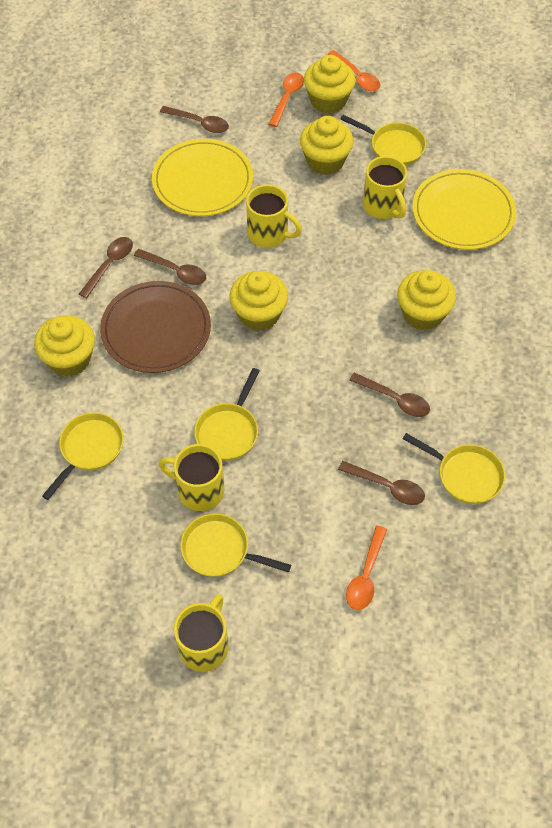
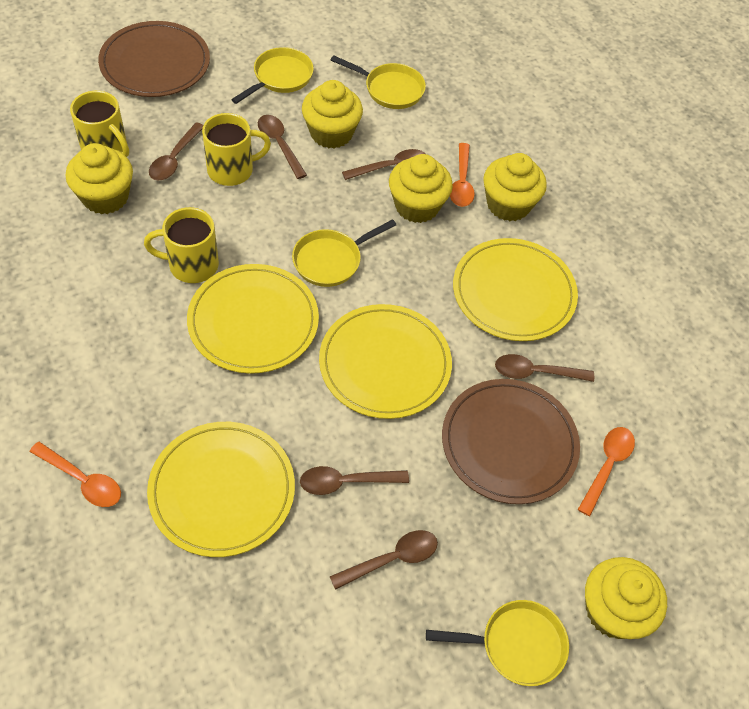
brown plate: 1 -> 2
brown spoon: 5 -> 6
yellow mug: 4 -> 3
yellow pan: 5 -> 4
yellow plate: 2 -> 4

